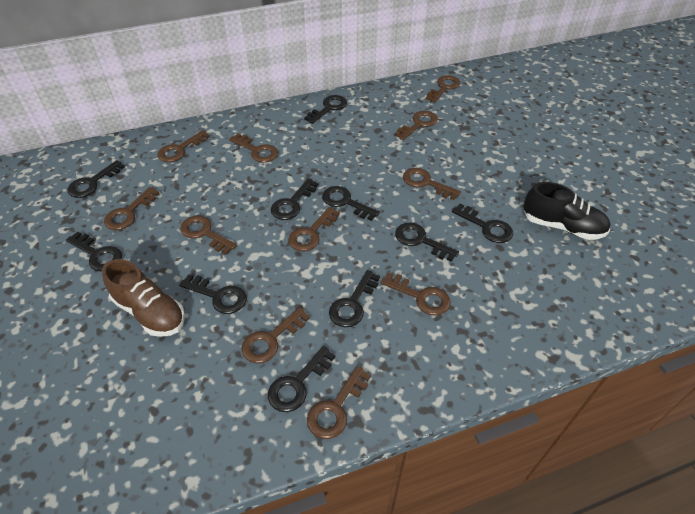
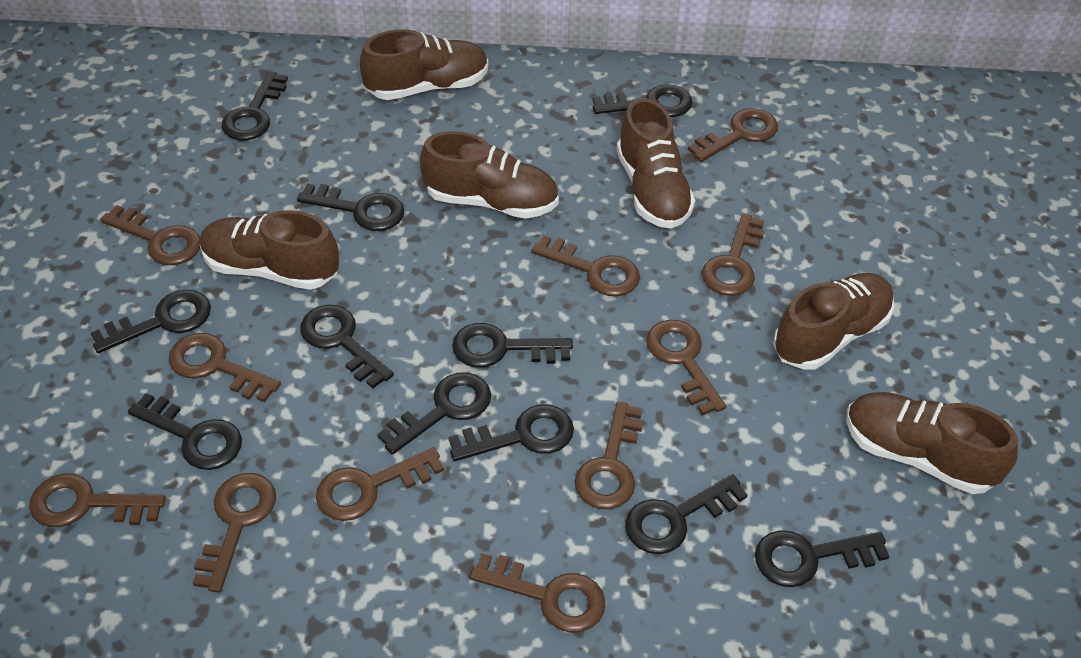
black key: 10 -> 11
black shoe: 1 -> 0
brown shoe: 1 -> 6

